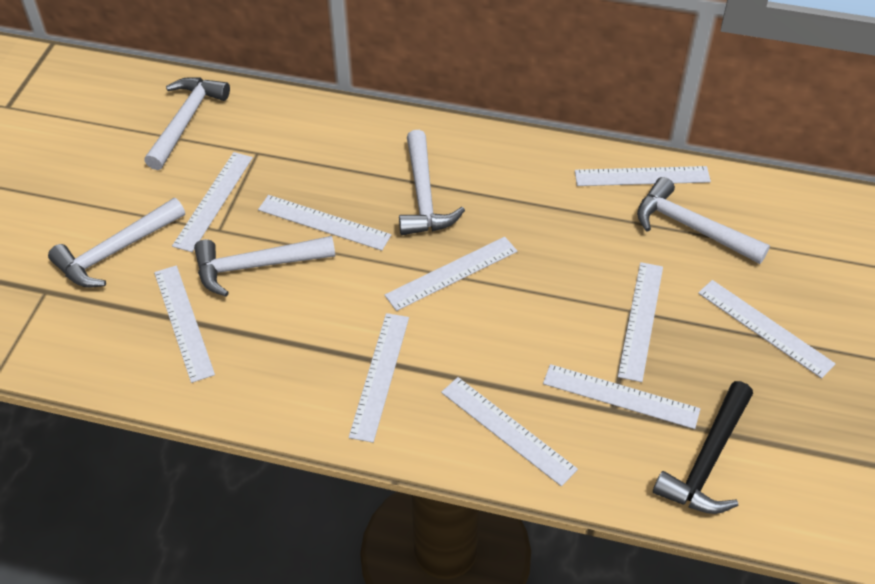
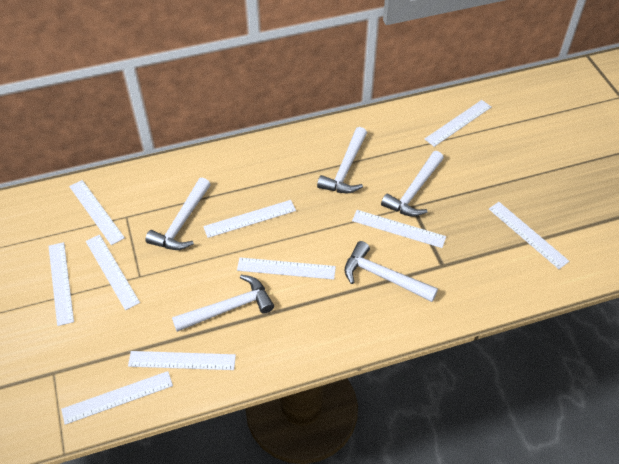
black hammer: 1 -> 0

